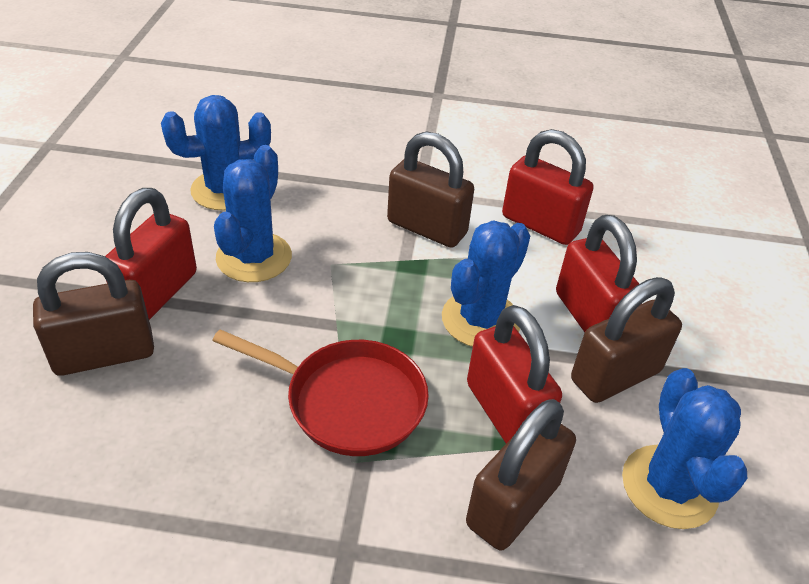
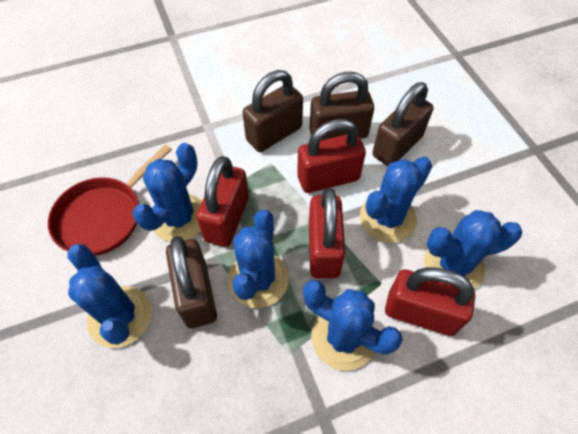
blue cactus: 4 -> 6

